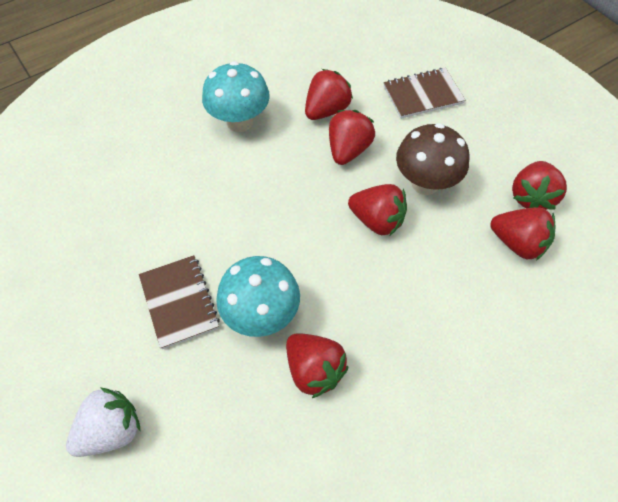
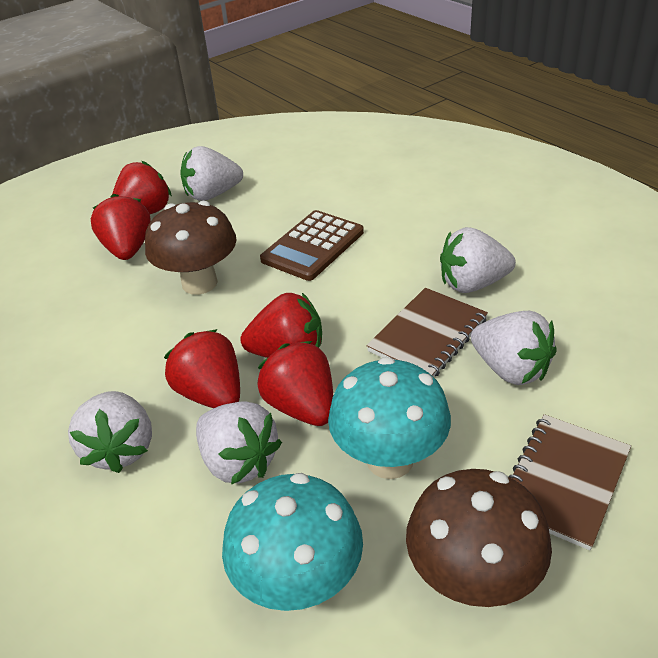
brown calculator: 0 -> 1
brown mushroom: 1 -> 2
red strawberry: 6 -> 5
white strawberry: 1 -> 5

